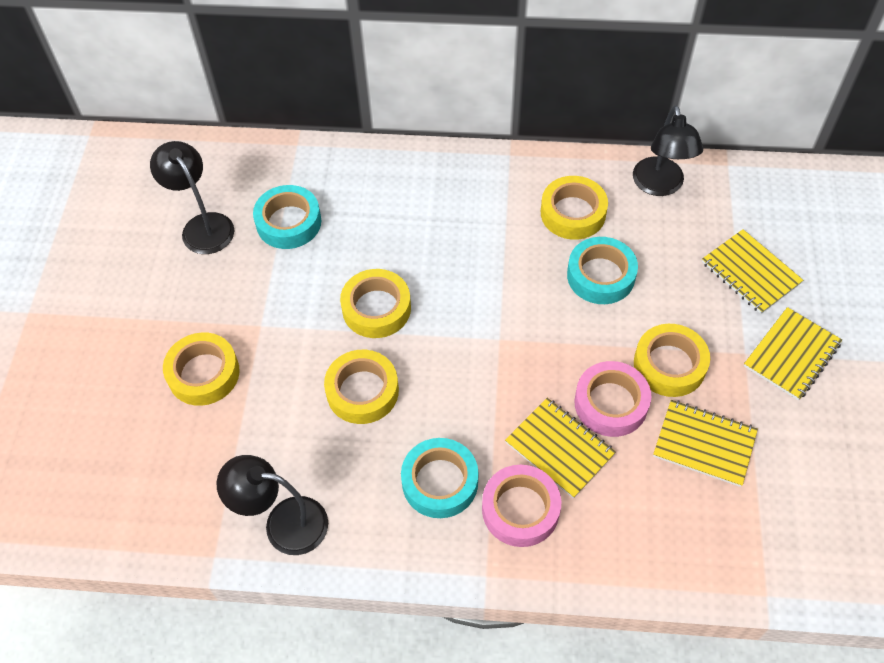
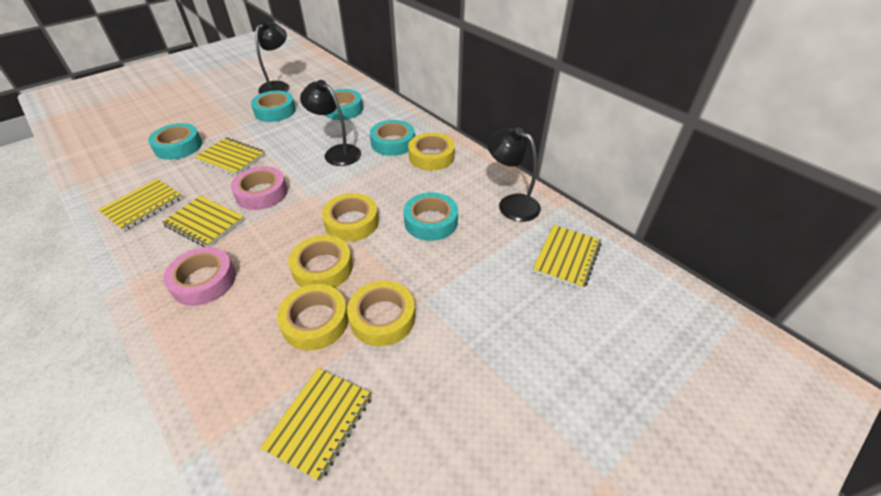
turquoise tape: 3 -> 5
yellow notebook: 4 -> 5

